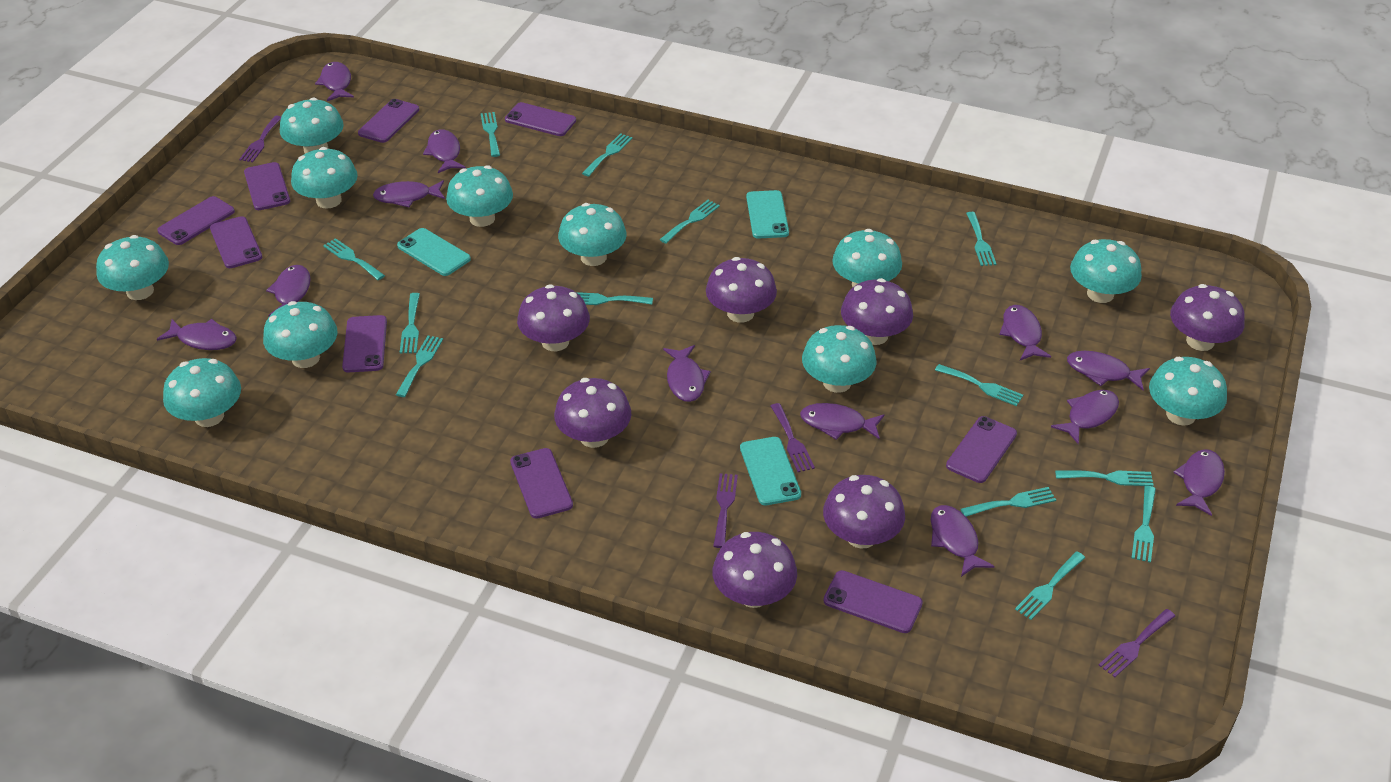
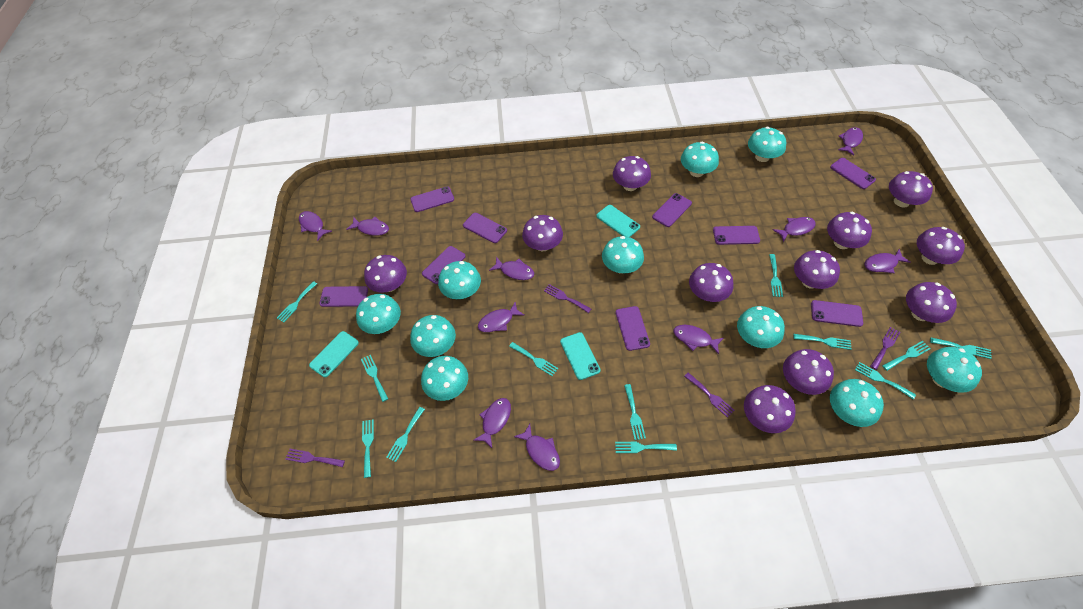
purple fish: 12 -> 10
purple mushroom: 7 -> 11
turquoise fork: 13 -> 12
turquoise mushroom: 11 -> 10

